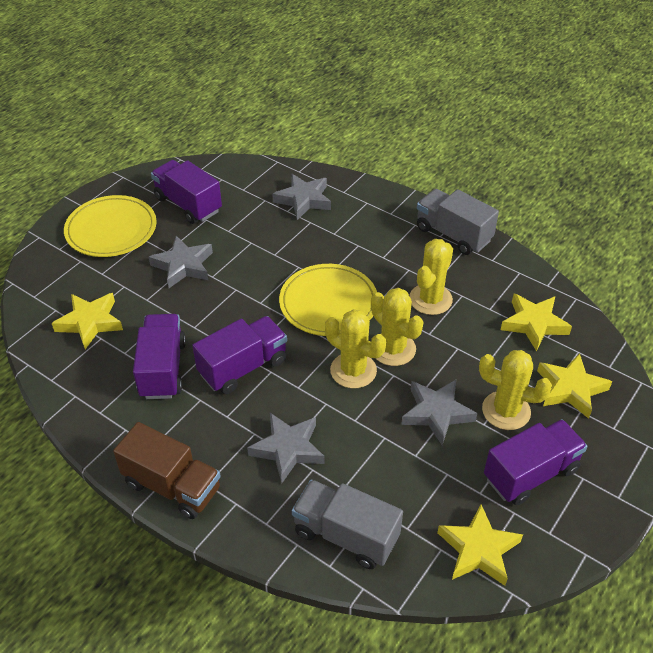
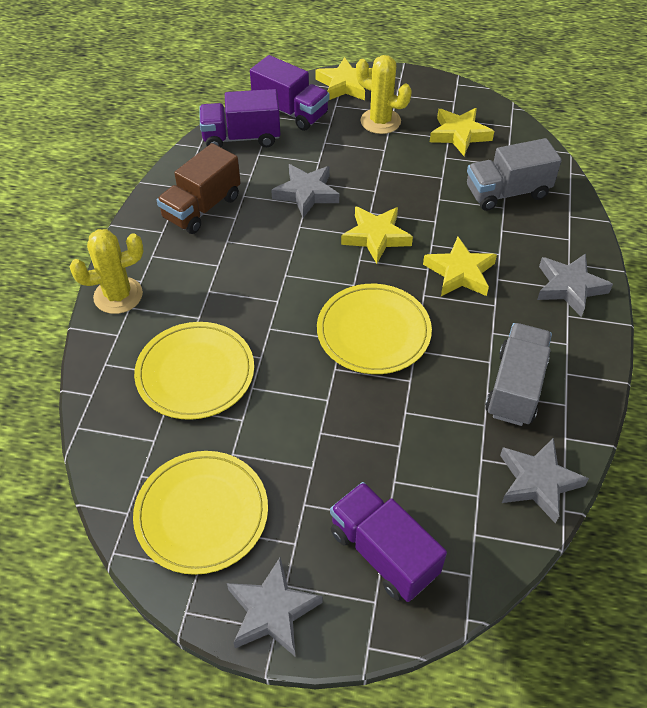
purple truck: 4 -> 3
yellow cactus: 4 -> 2
yellow plate: 2 -> 3

